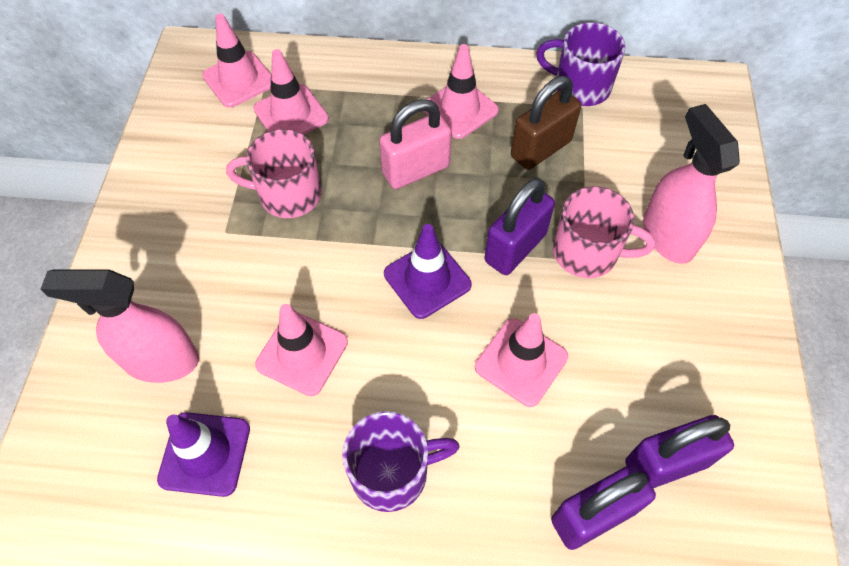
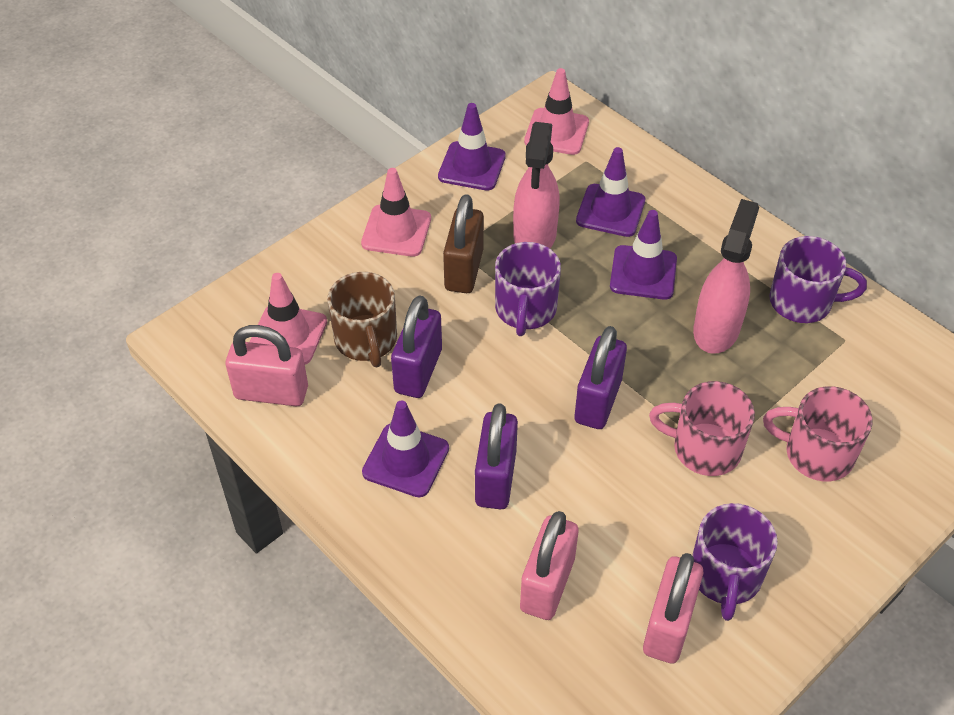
brown mug: 0 -> 1
pink padlock: 1 -> 3
pink traffic cone: 5 -> 3
purple mug: 2 -> 3
purple traffic cone: 2 -> 4

